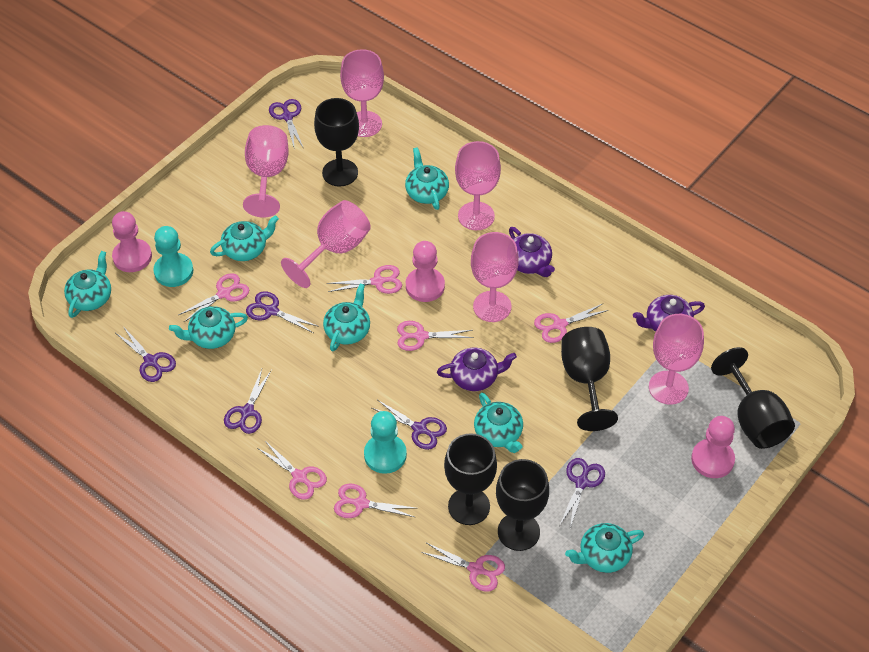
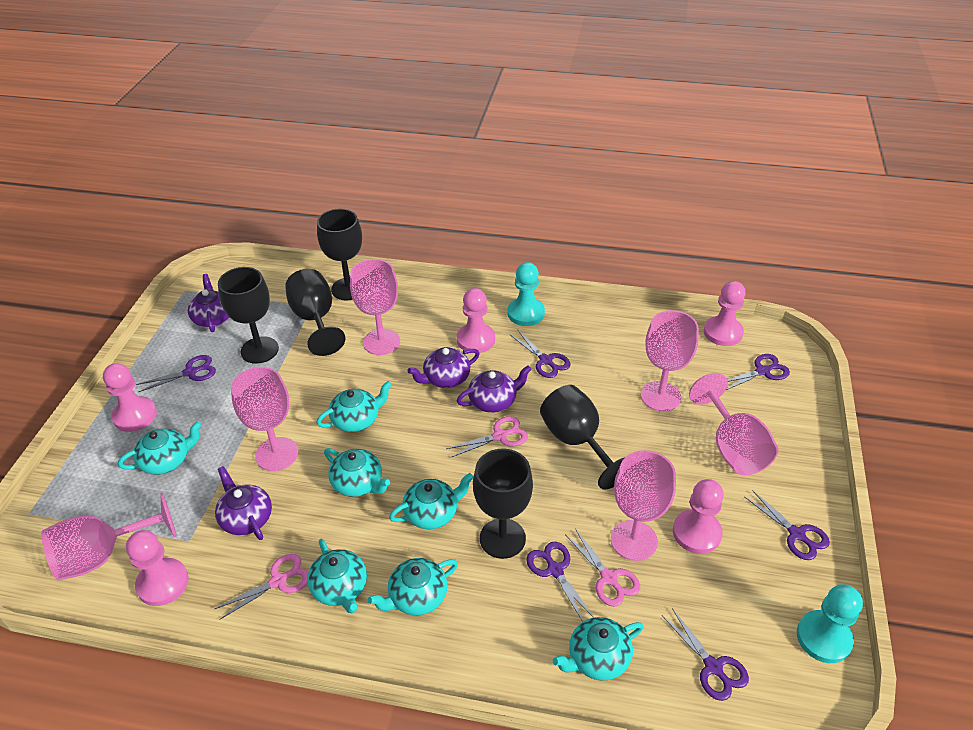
pink pawn: 3 -> 5
pink scissors: 7 -> 3
purple teapot: 3 -> 4

